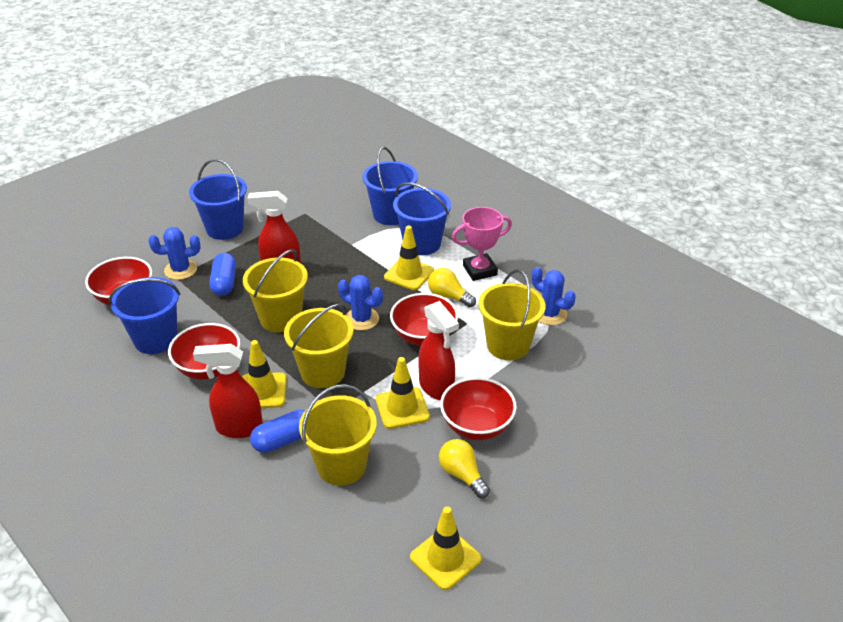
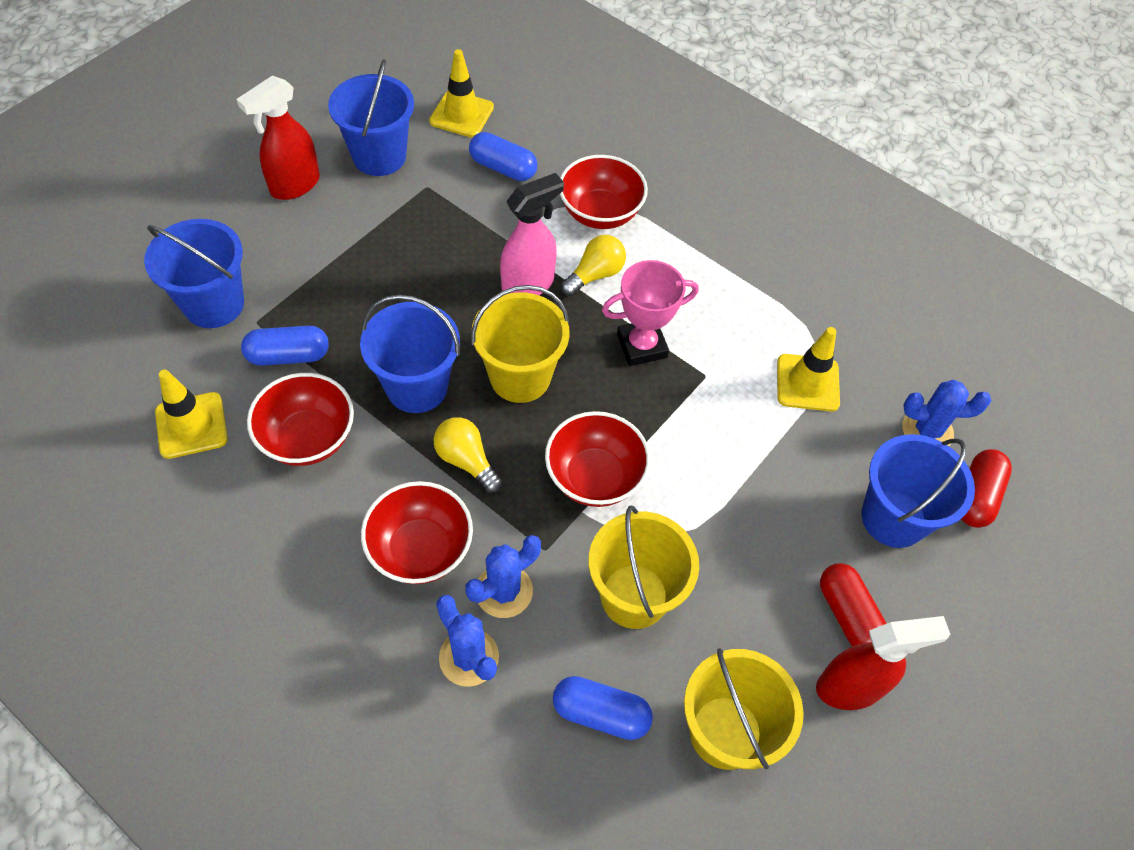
blue capsule: 2 -> 3
pink spray bottle: 0 -> 1
red capsule: 0 -> 2
red spray bottle: 3 -> 2
yellow bucket: 4 -> 3
yellow traffic cone: 4 -> 3

